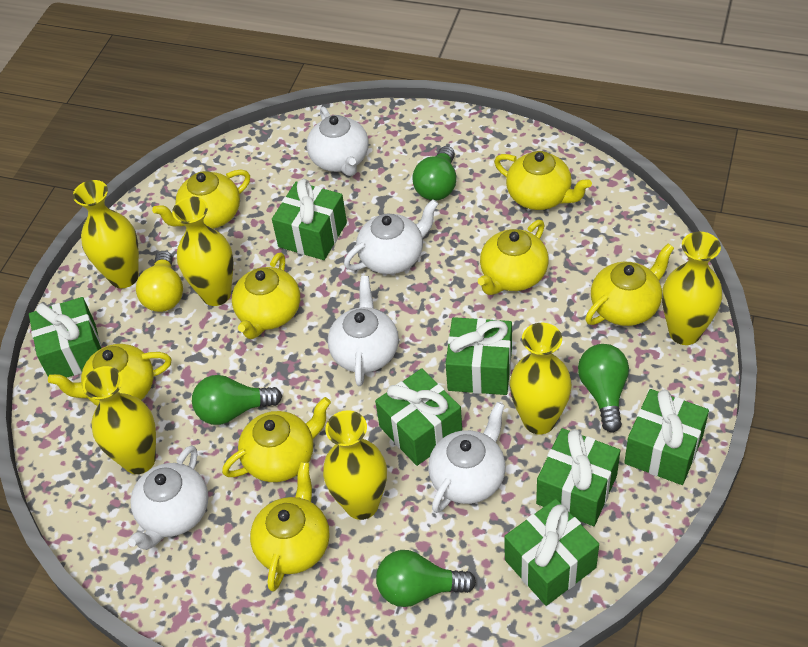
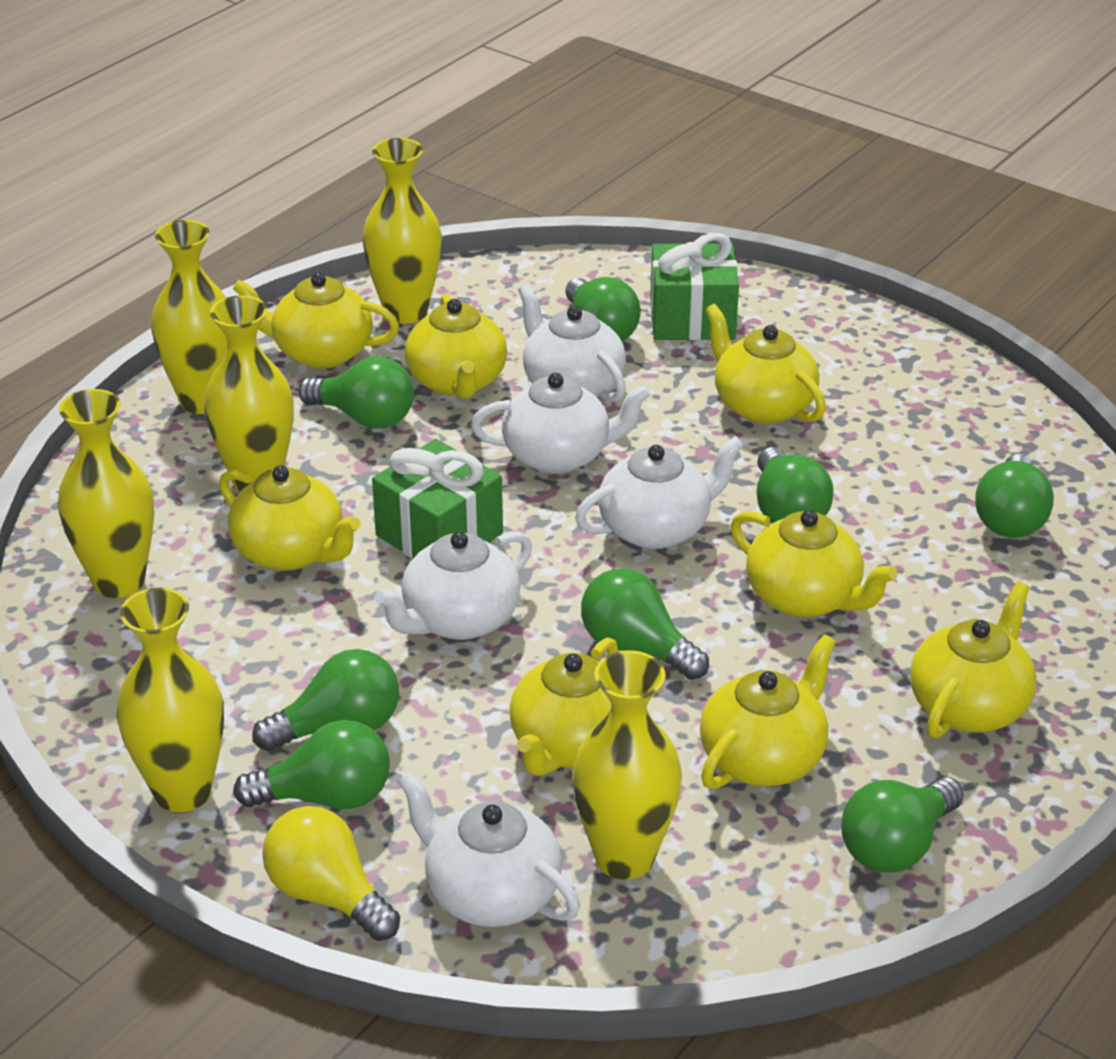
green gift: 7 -> 2
green light bulb: 4 -> 8

